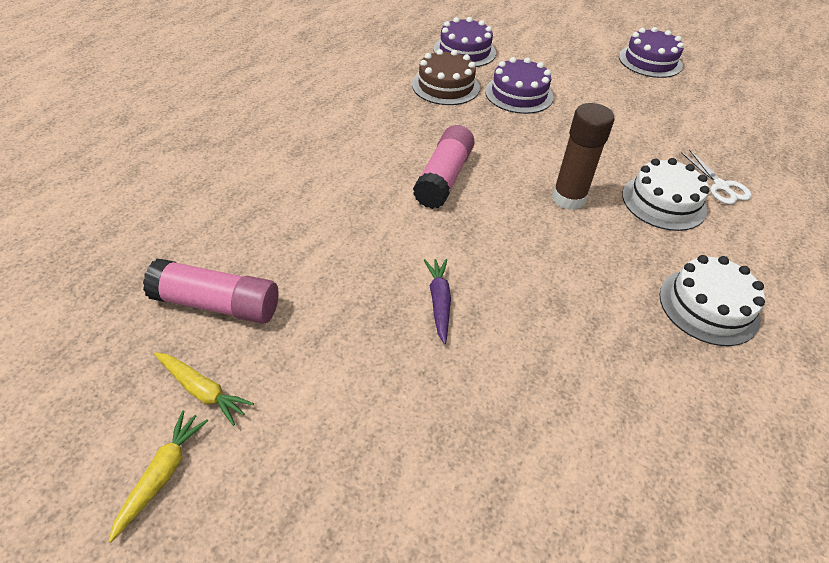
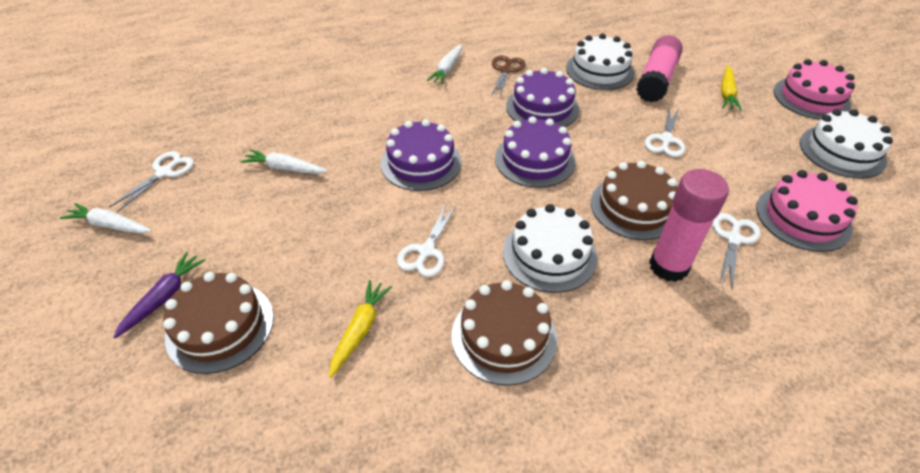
brown cake: 1 -> 3
brown glue stick: 1 -> 0
brown scissors: 0 -> 1
pink cake: 0 -> 2
white cake: 2 -> 3
white carrot: 0 -> 3
white scissors: 1 -> 4

